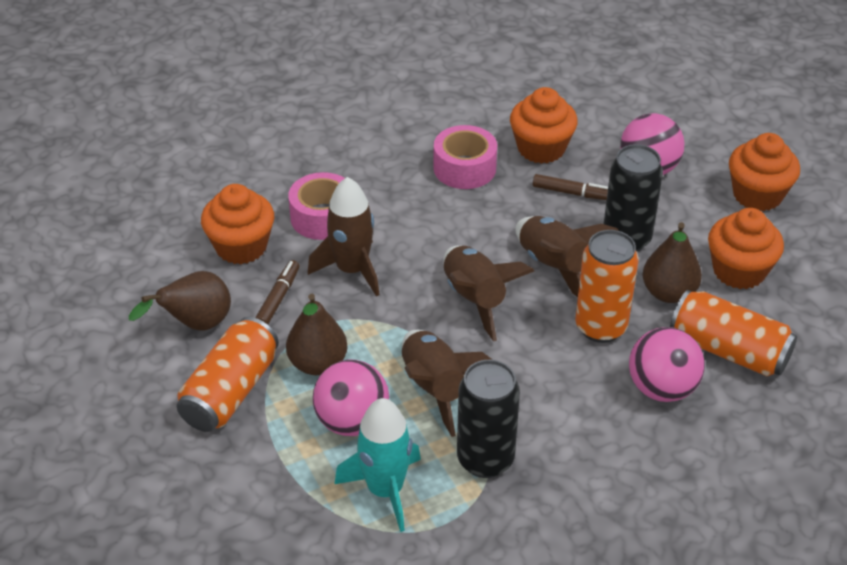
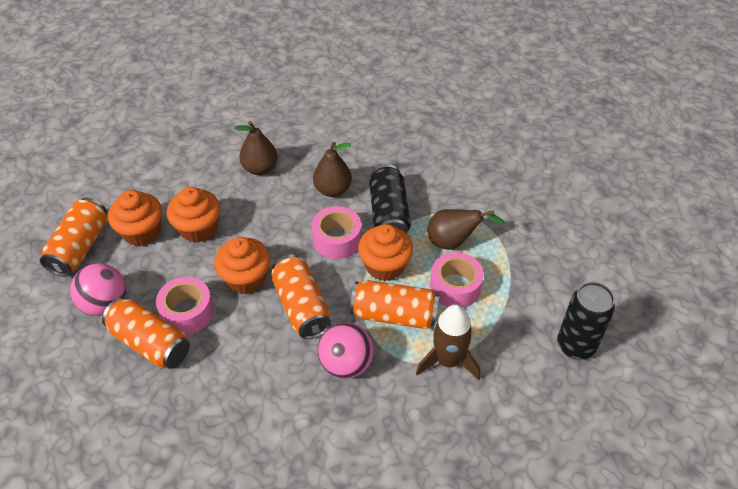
brown marker: 2 -> 0
brown rocket: 4 -> 1
orange can: 3 -> 4
pink ball: 3 -> 2
pink tape: 2 -> 3
turquoise rocket: 1 -> 0

